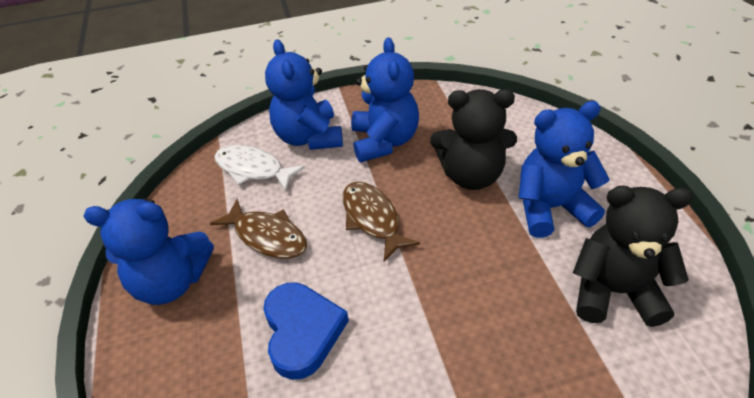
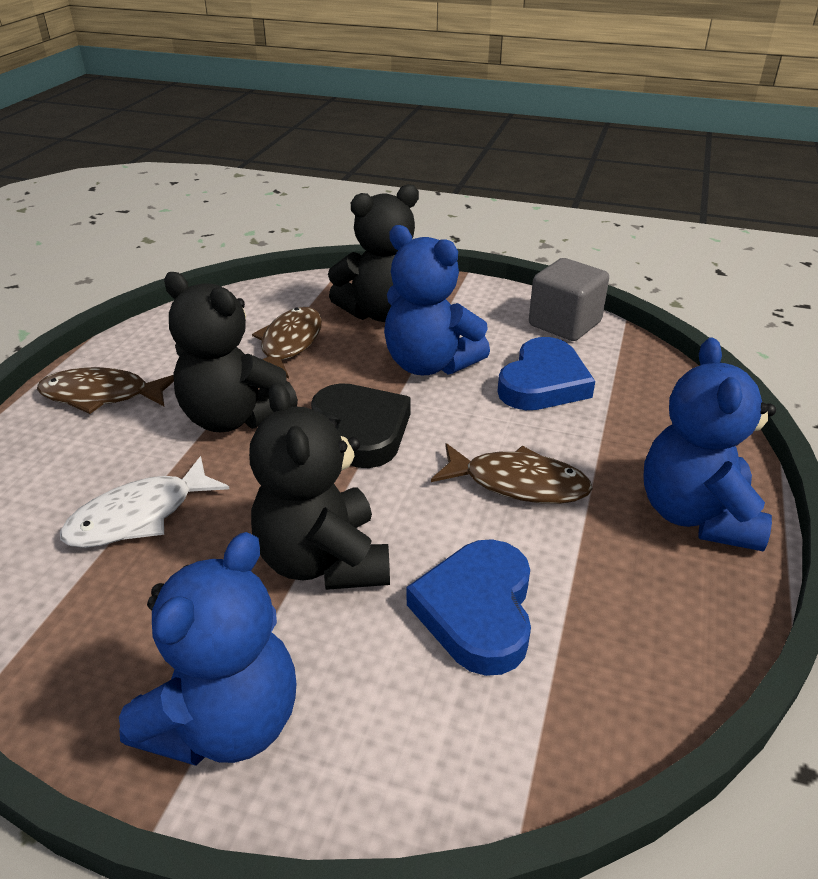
black heart: 0 -> 1
black teddy bear: 2 -> 3
blue heart: 1 -> 2
blue teddy bear: 4 -> 3
brown fish: 2 -> 3
grey cube: 0 -> 1

